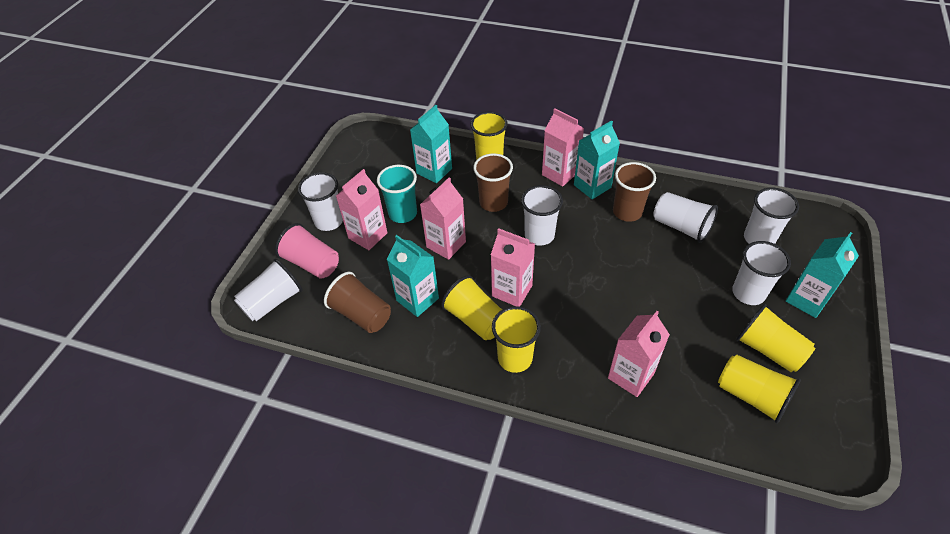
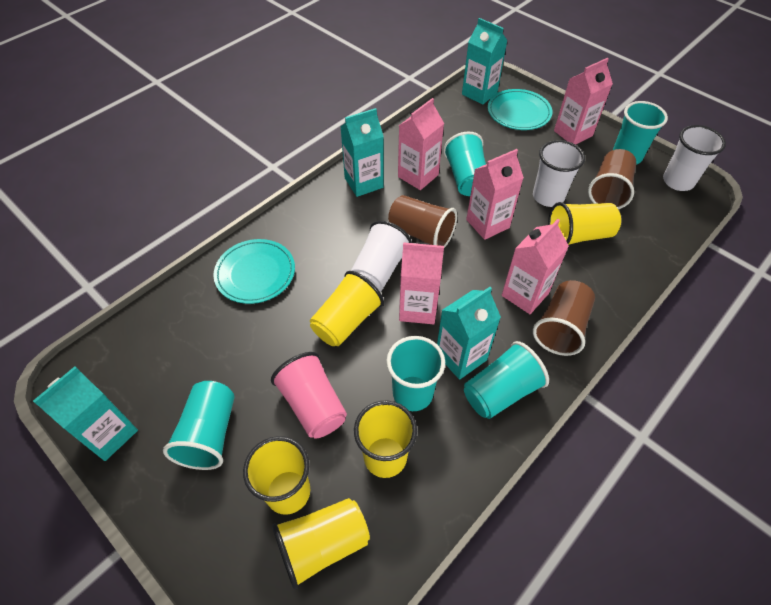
turquoise cup: 1 -> 5
turquoise plate: 0 -> 2
white cup: 6 -> 3

